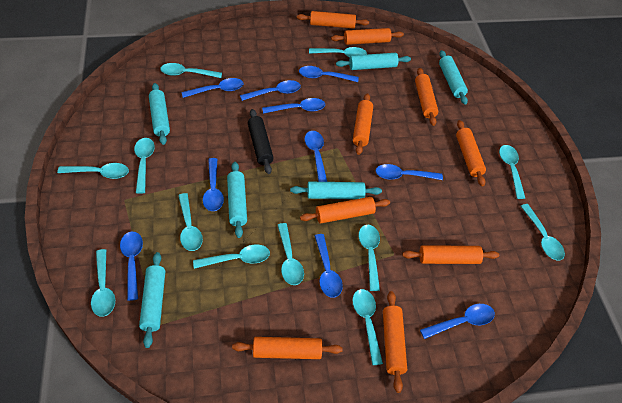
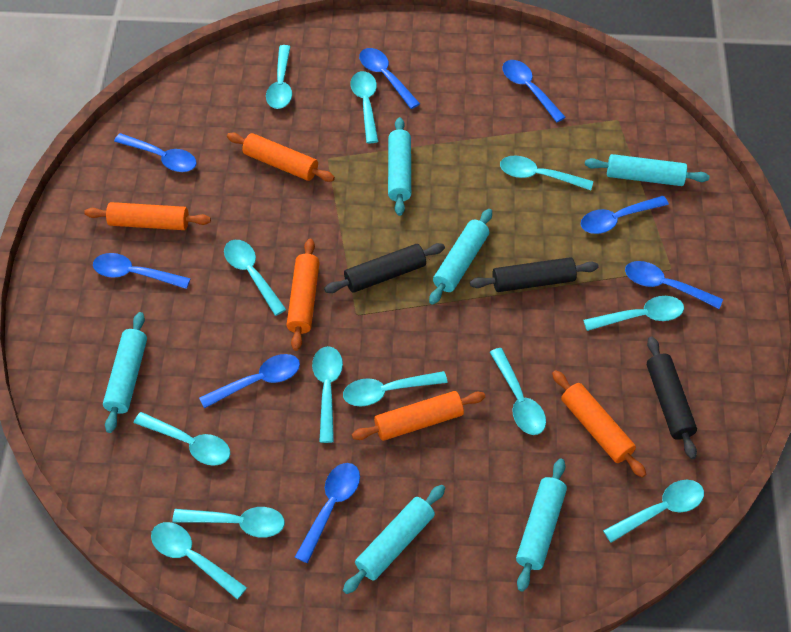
black rolling pin: 1 -> 3
blue spoon: 10 -> 8
orange rolling pin: 9 -> 5

